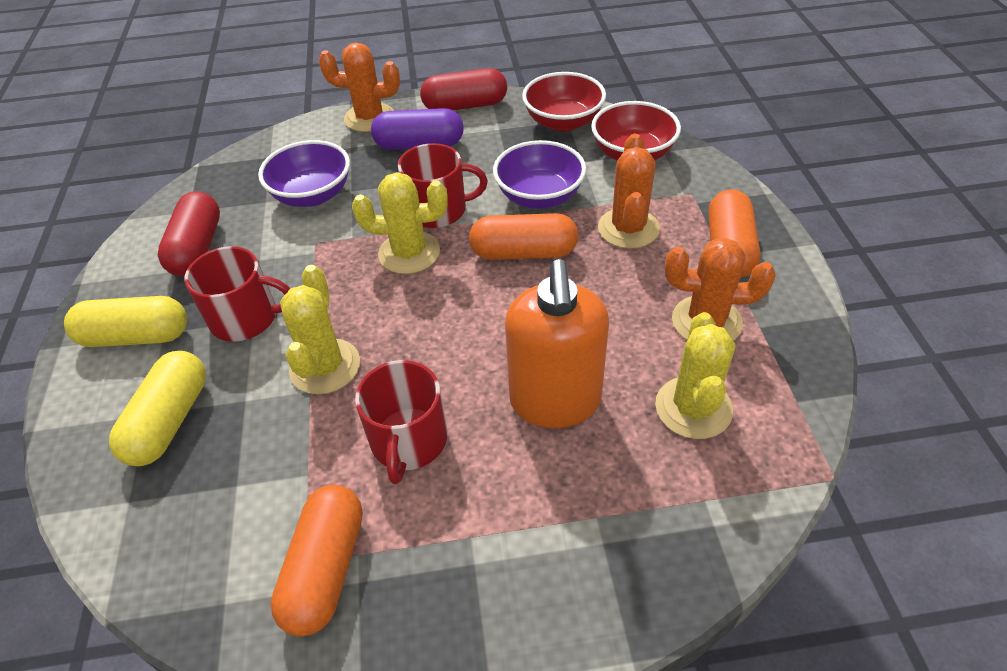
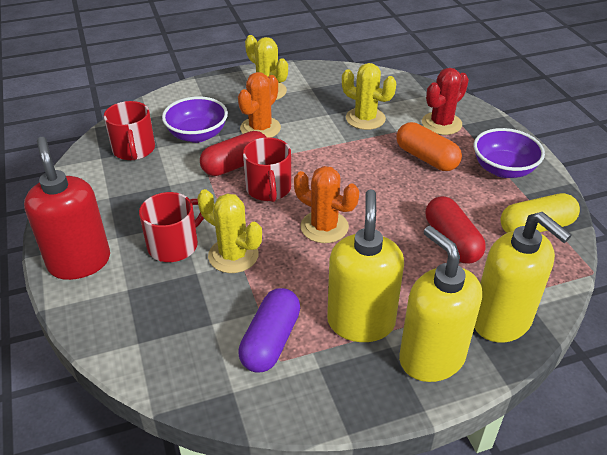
orange cactus: 3 -> 2
orange capsule: 3 -> 1
orange soap dispenser: 1 -> 0
red bowl: 2 -> 0
red cactus: 0 -> 1
red soap dispenser: 0 -> 1
yellow capsule: 2 -> 1
yellow soap dispenser: 0 -> 3

